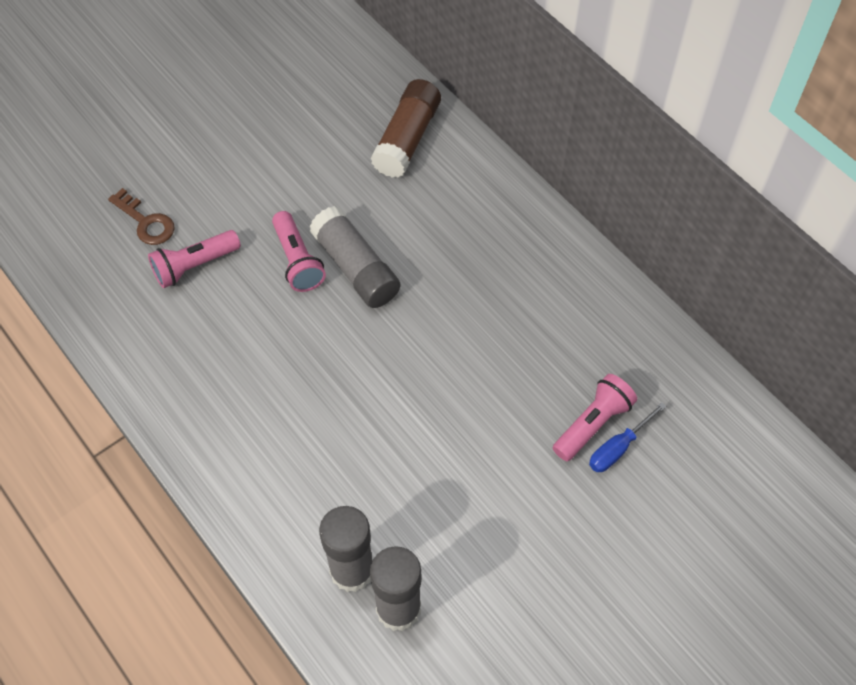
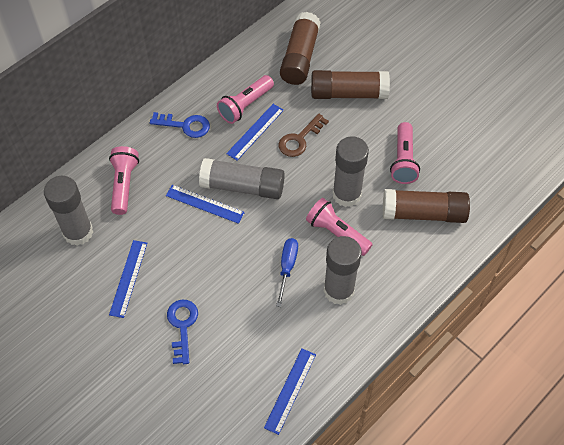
blue key: 0 -> 2
blue ruler: 0 -> 4
brown glue stick: 1 -> 3
grey glue stick: 3 -> 4
pink flashlight: 3 -> 4

